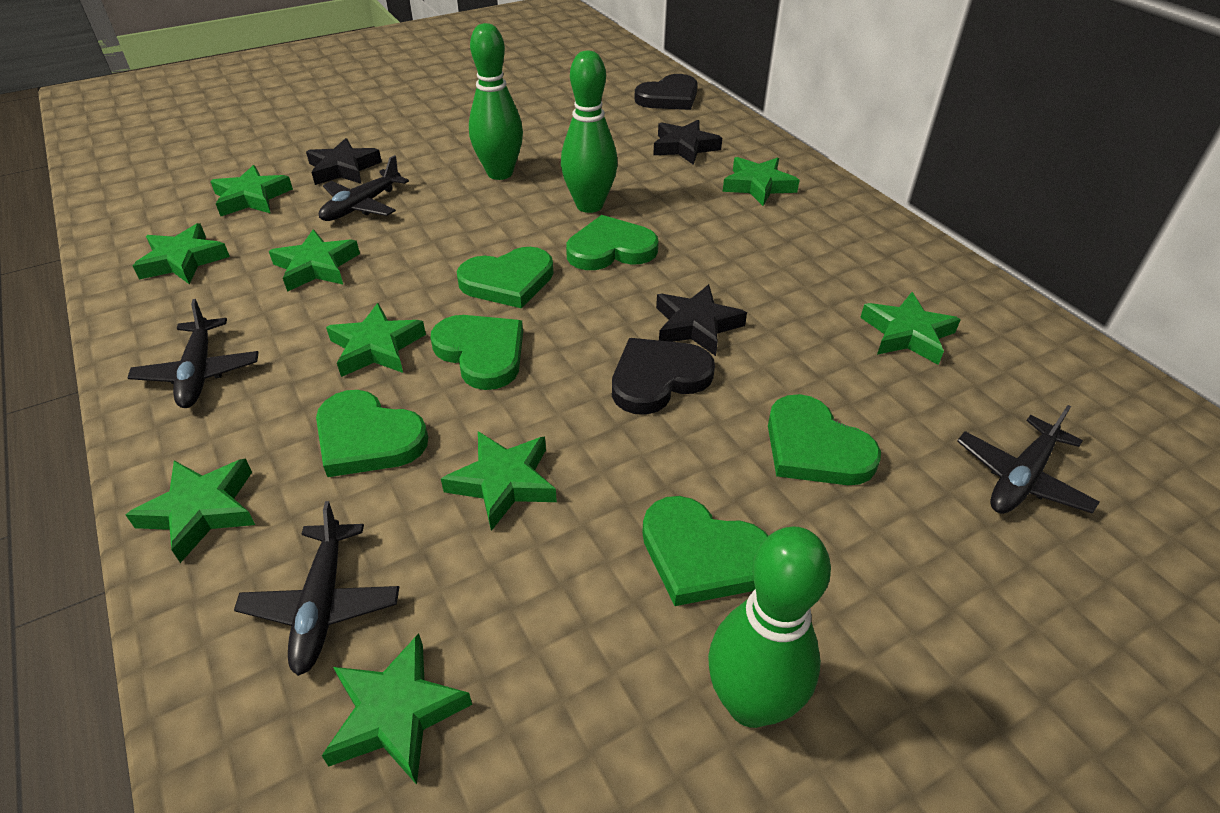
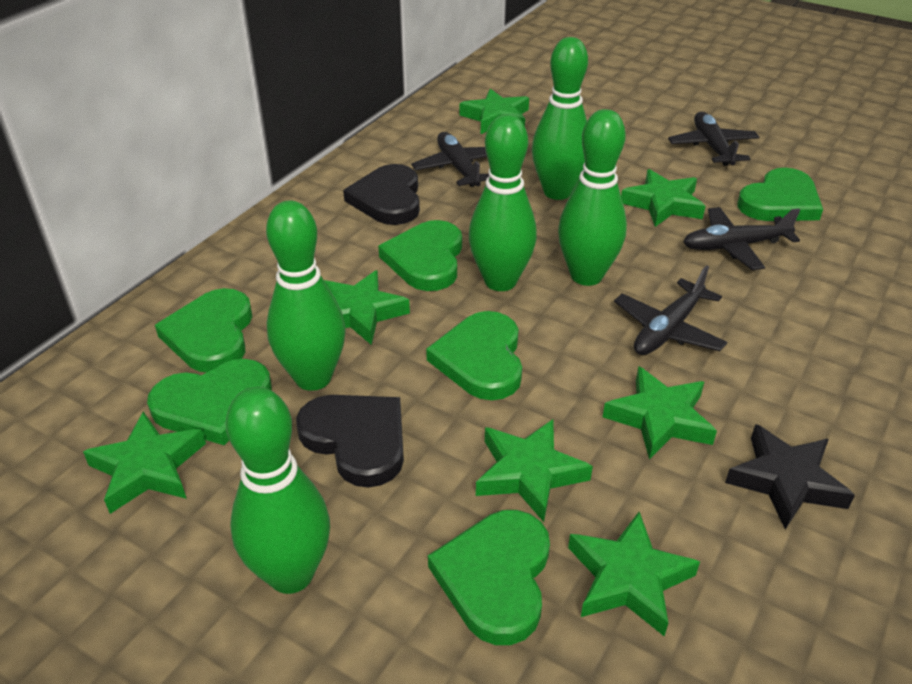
black star: 3 -> 1
green bowling pin: 3 -> 5
green star: 9 -> 7

